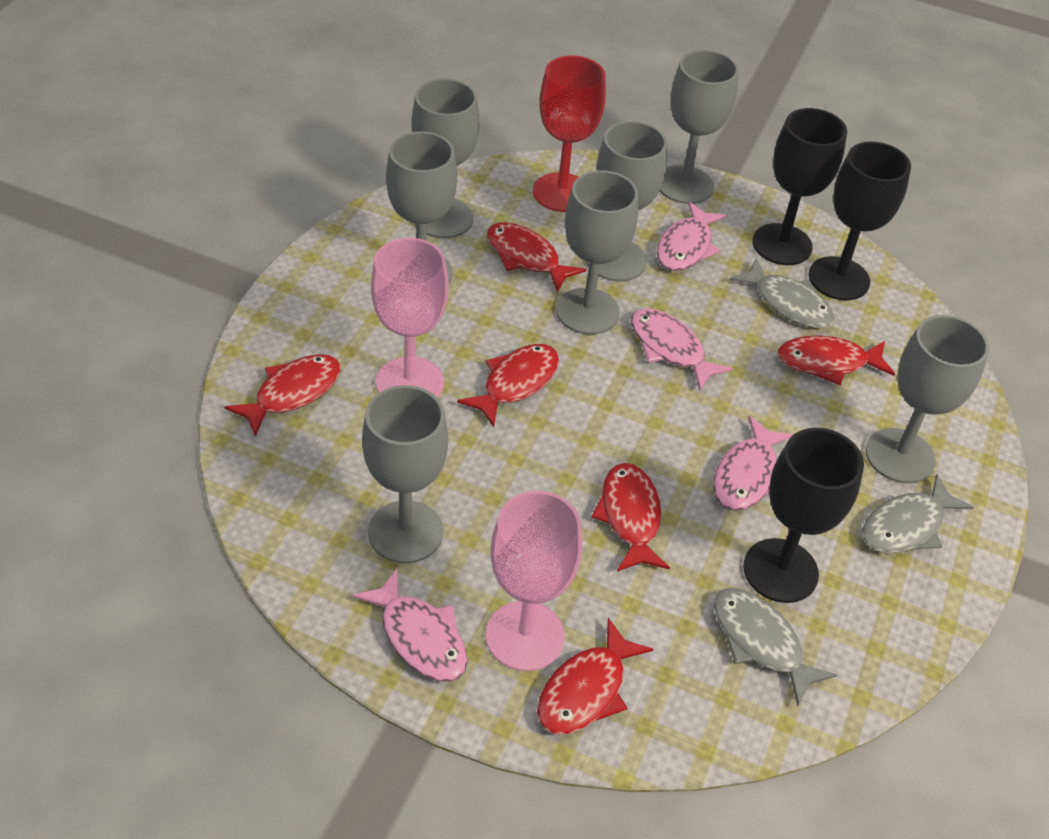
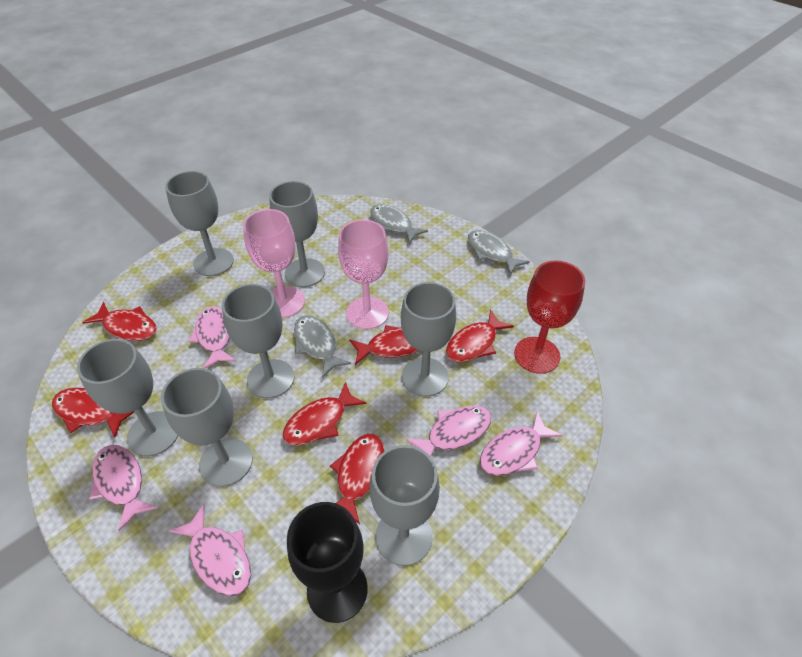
black goblet: 3 -> 1
pink fish: 4 -> 5

